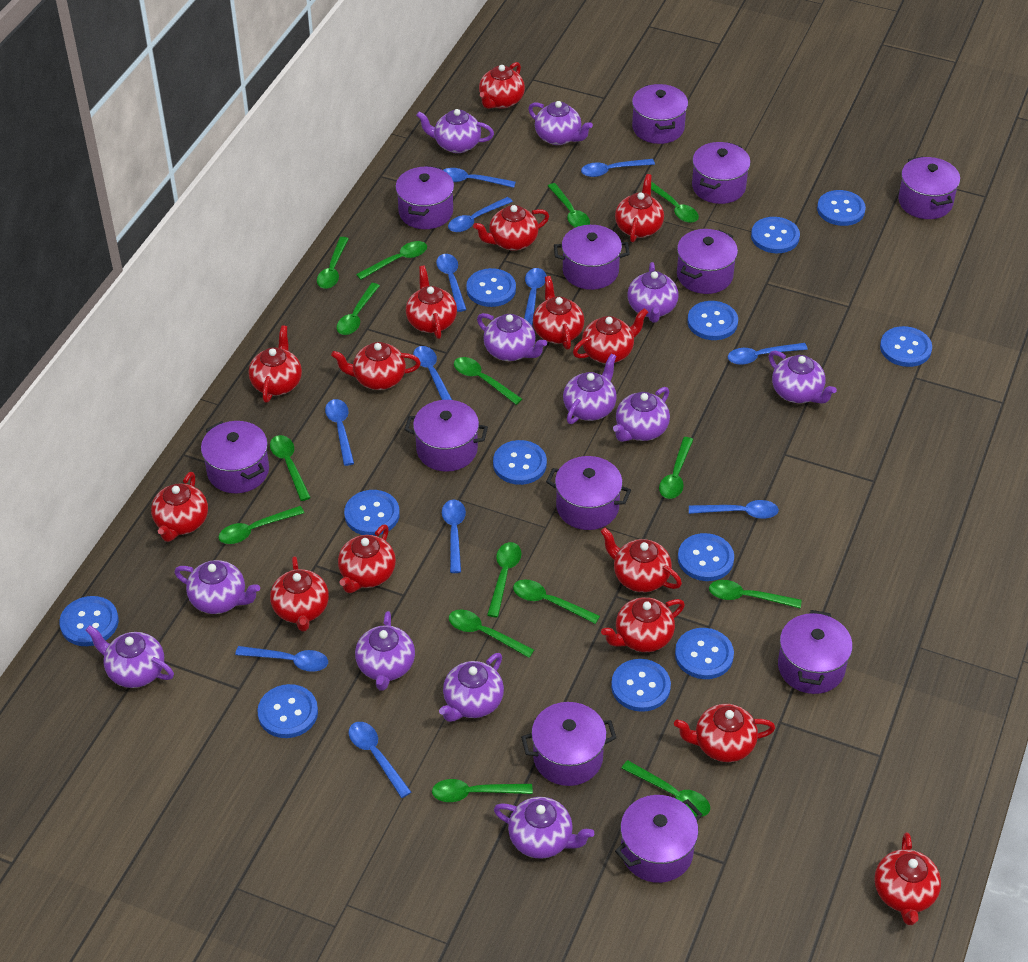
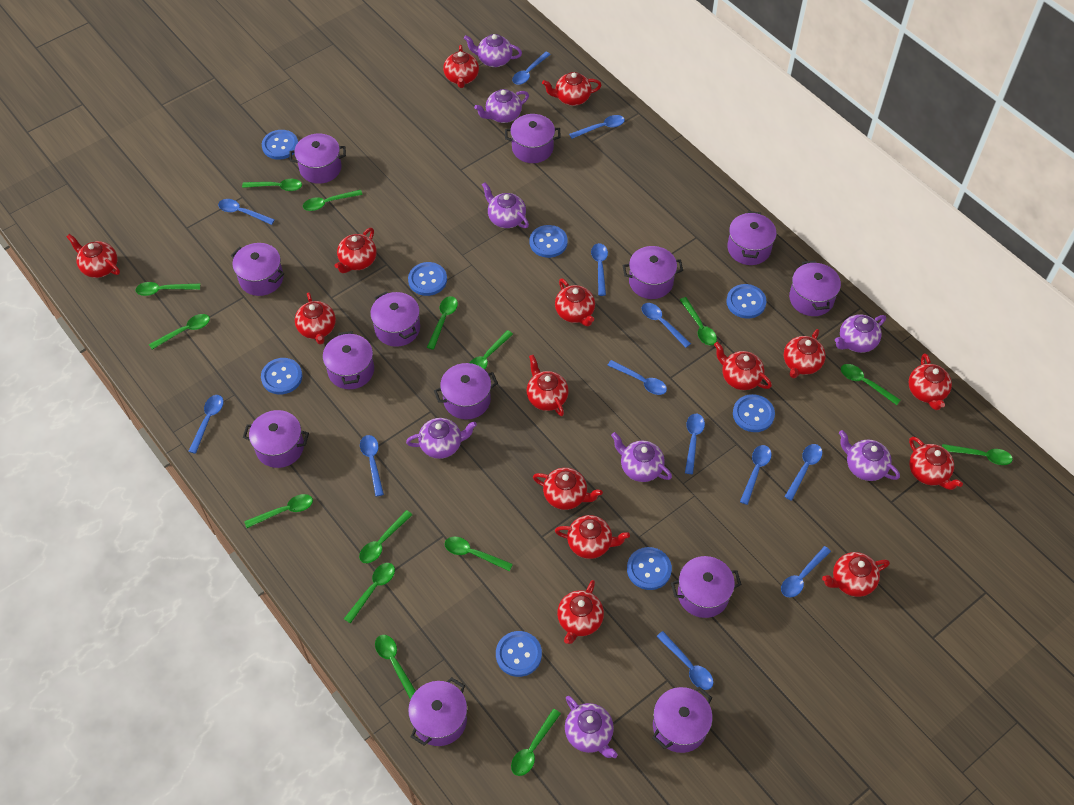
blue button: 12 -> 8
blue spoon: 12 -> 13
purple pot: 12 -> 13
purple teapot: 12 -> 8

